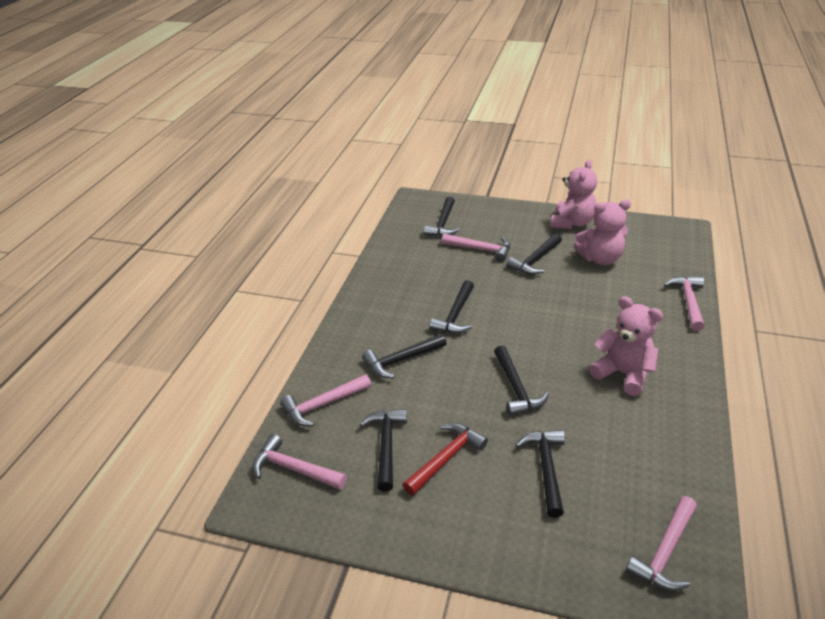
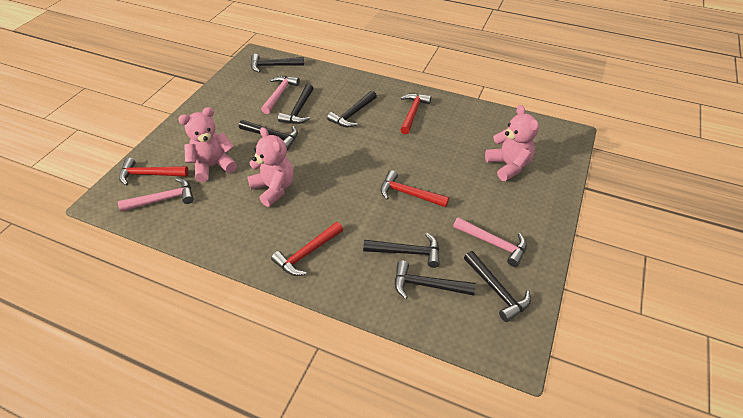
pink hammer: 5 -> 3
red hammer: 1 -> 4

